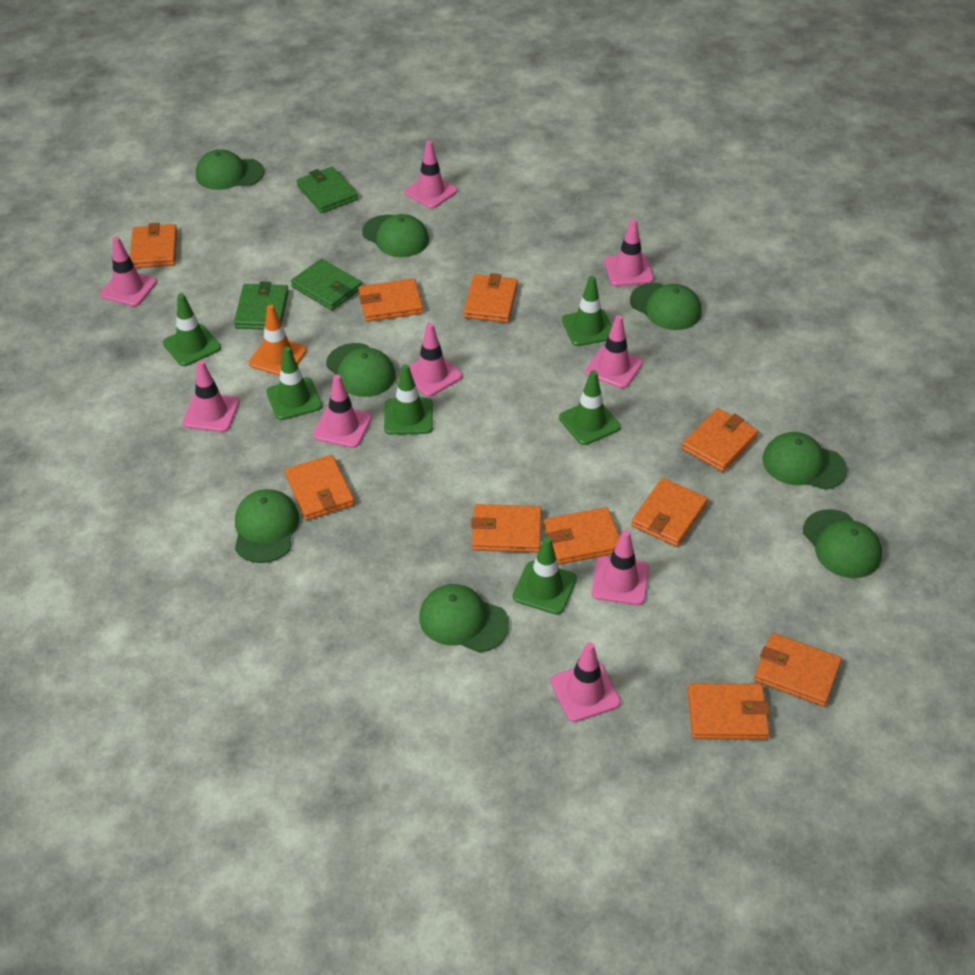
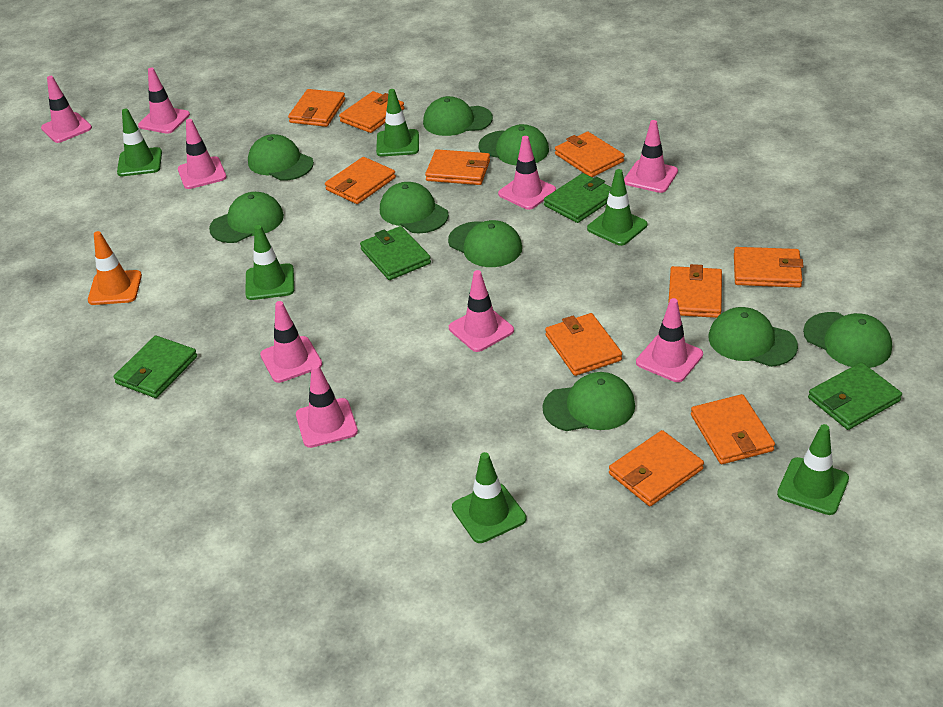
green cap: 8 -> 9
green wallet: 3 -> 4

